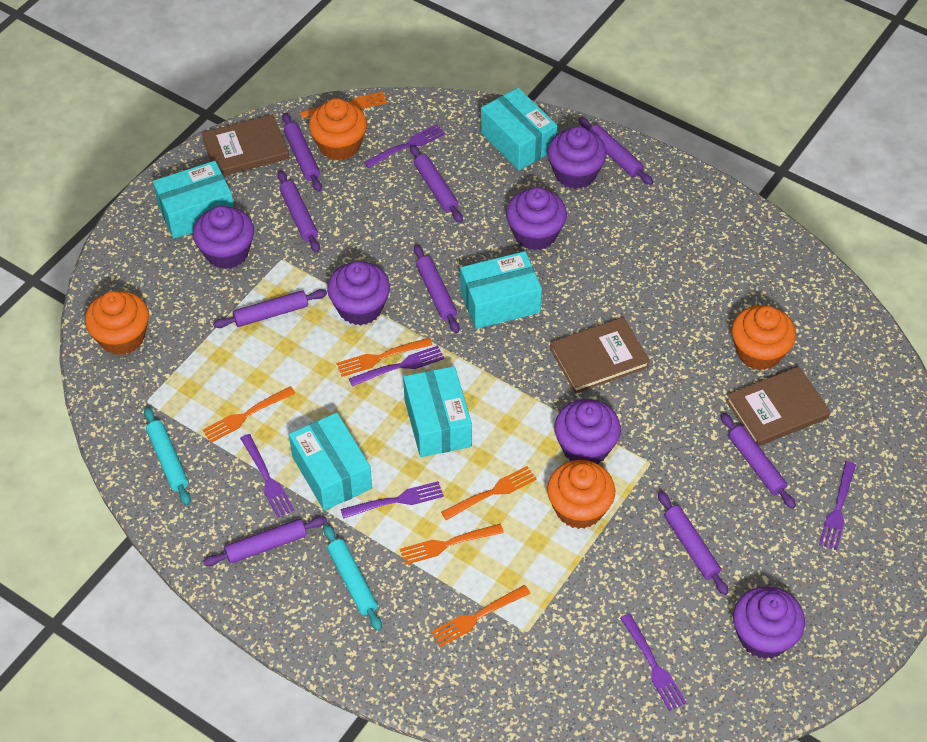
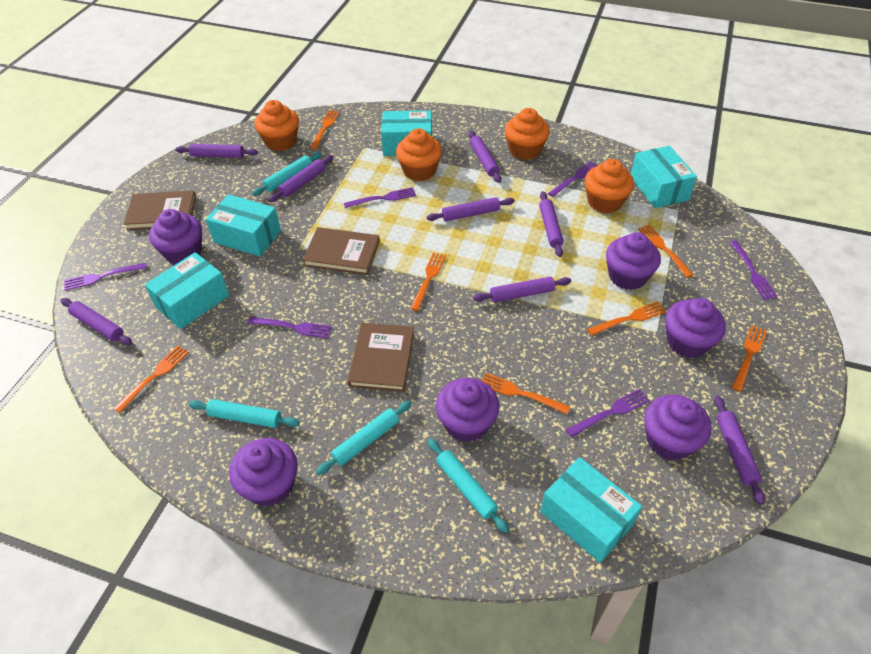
orange fork: 6 -> 7
purple rolling pin: 9 -> 8
turquoise rolling pin: 2 -> 4

